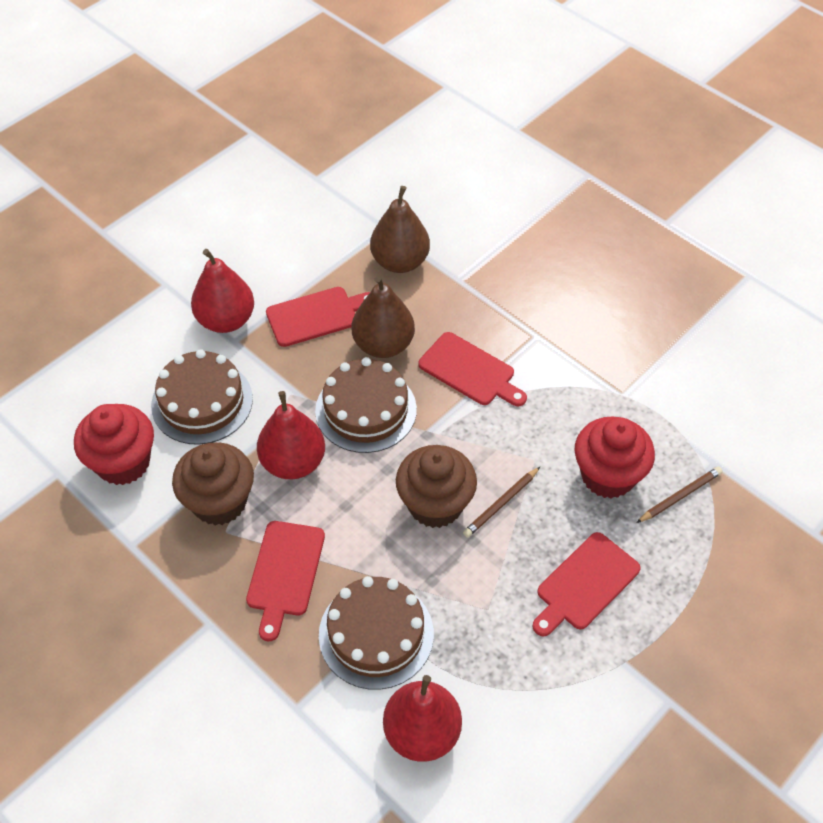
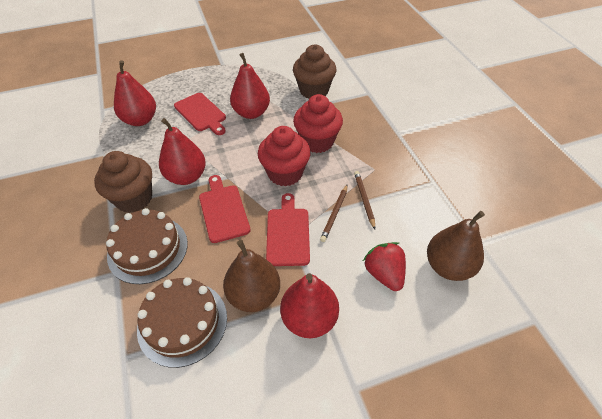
brown cake: 3 -> 2
red cutting board: 4 -> 3
red pear: 3 -> 4
red strawberry: 0 -> 1

